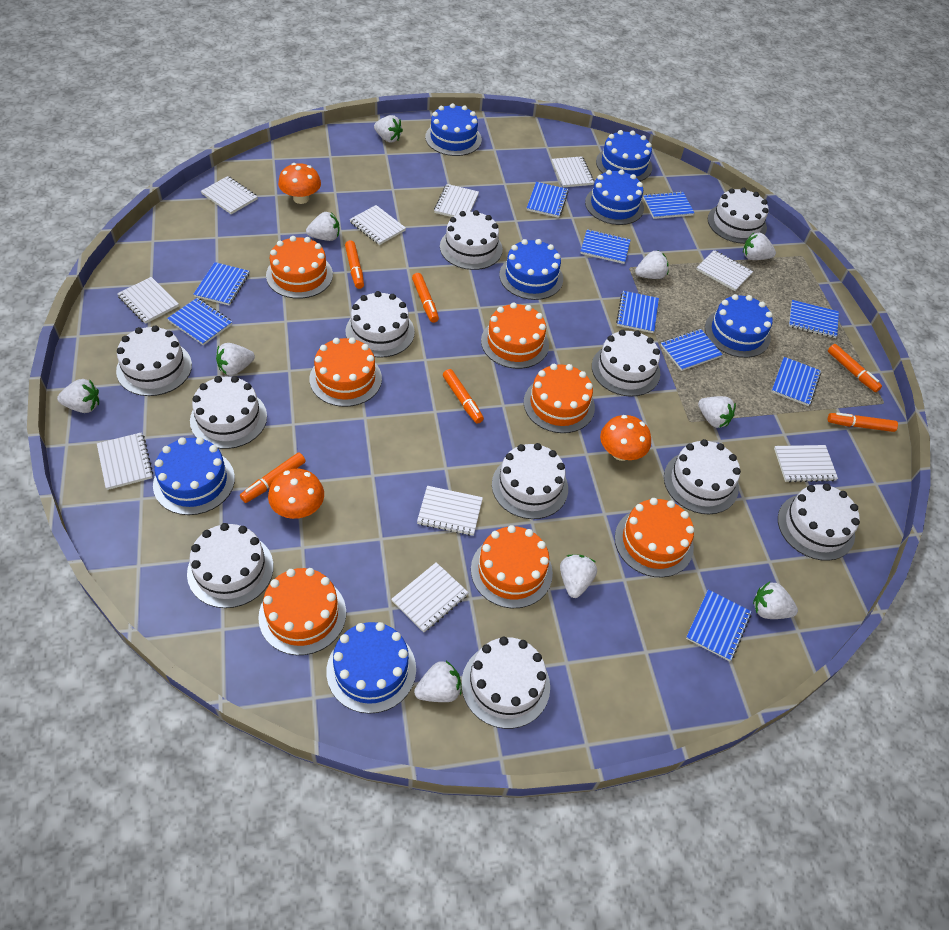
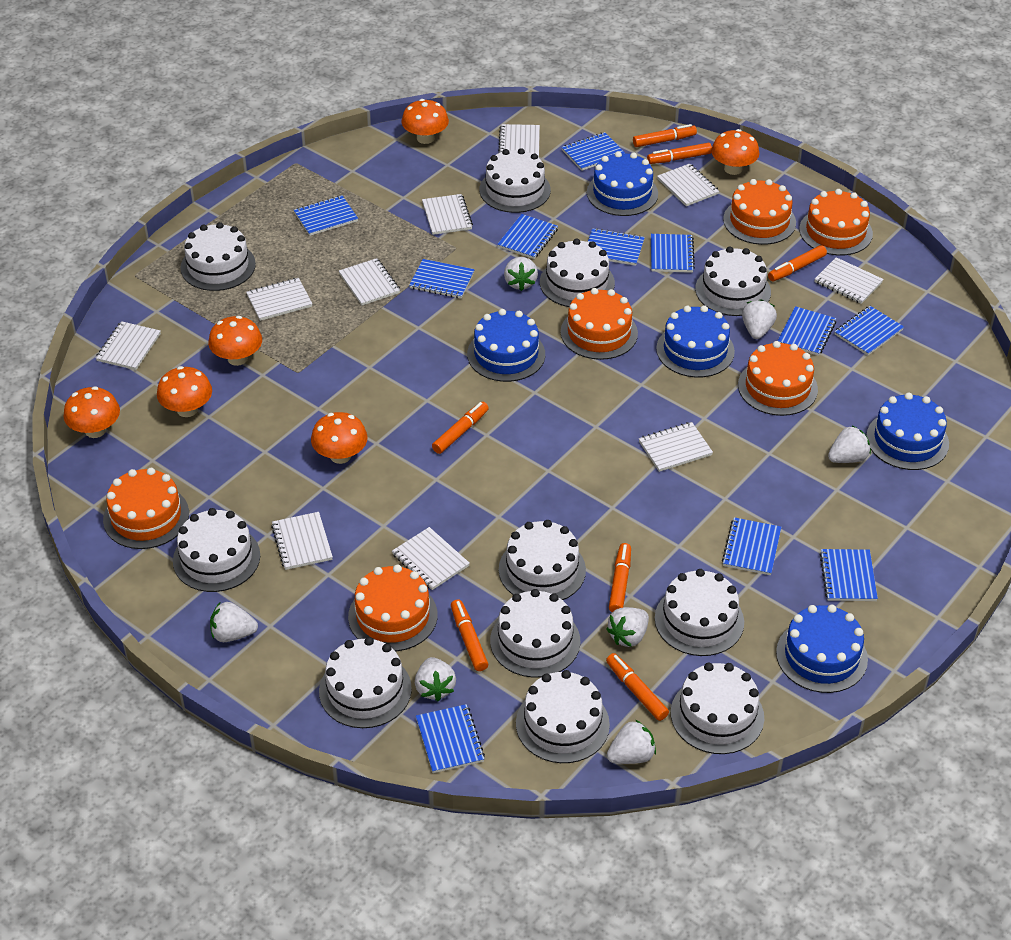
blue cake: 7 -> 5
blue notebook: 10 -> 11
orange cake: 7 -> 6
orange marker: 6 -> 7
orange mushroom: 3 -> 6
white strawberry: 10 -> 7

